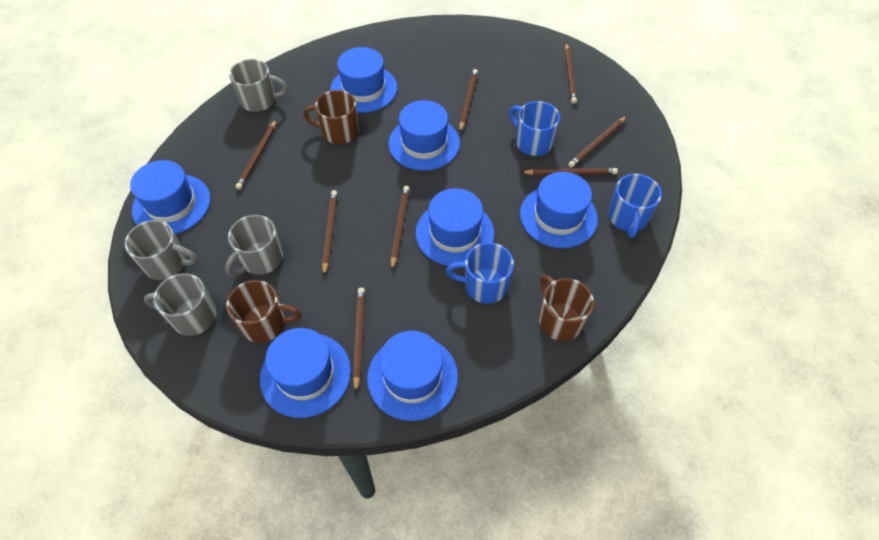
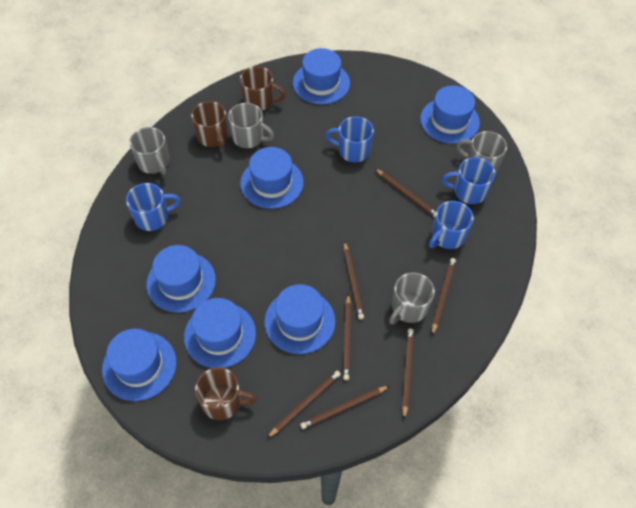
blue mug: 3 -> 4
brown pencil: 8 -> 7

